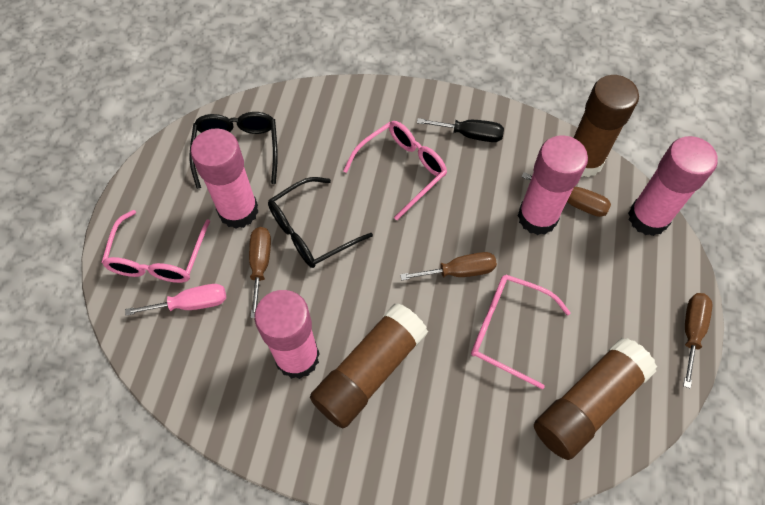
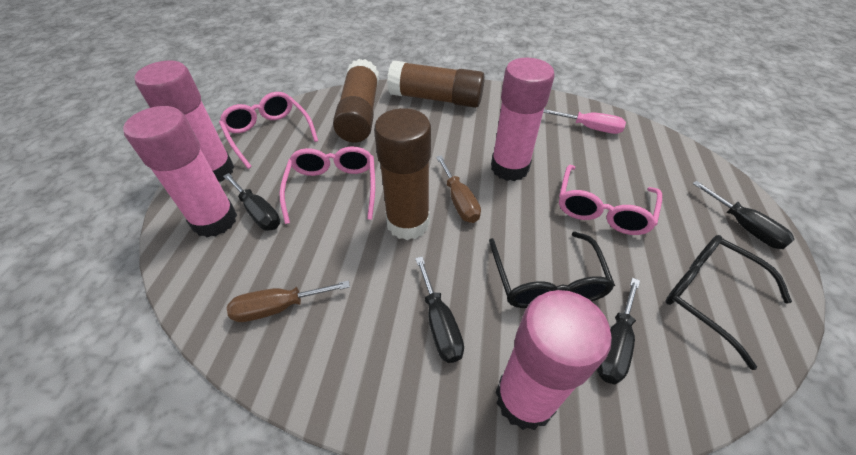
black screwdriver: 1 -> 4
brown screwdriver: 4 -> 2

